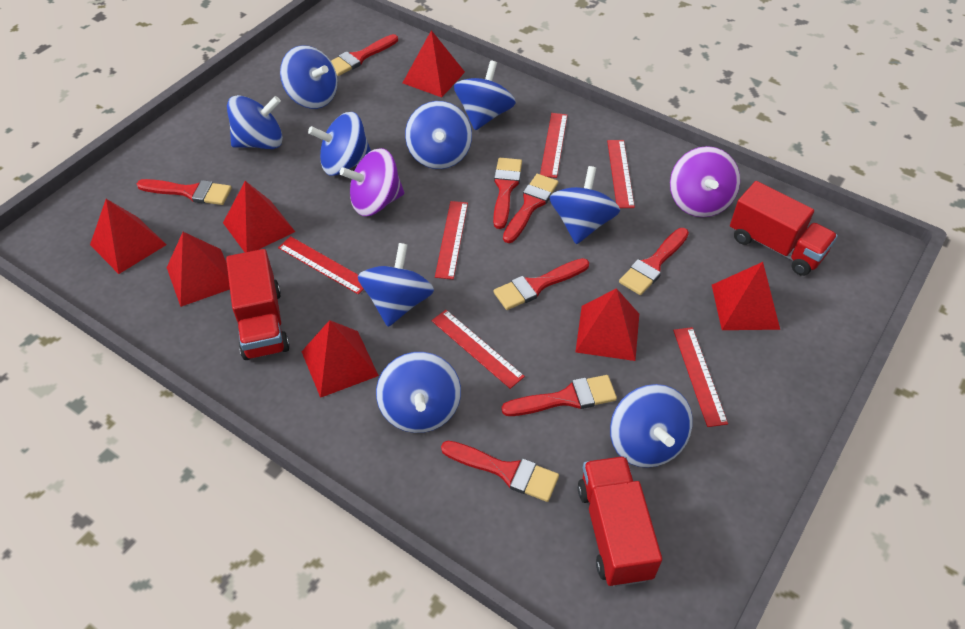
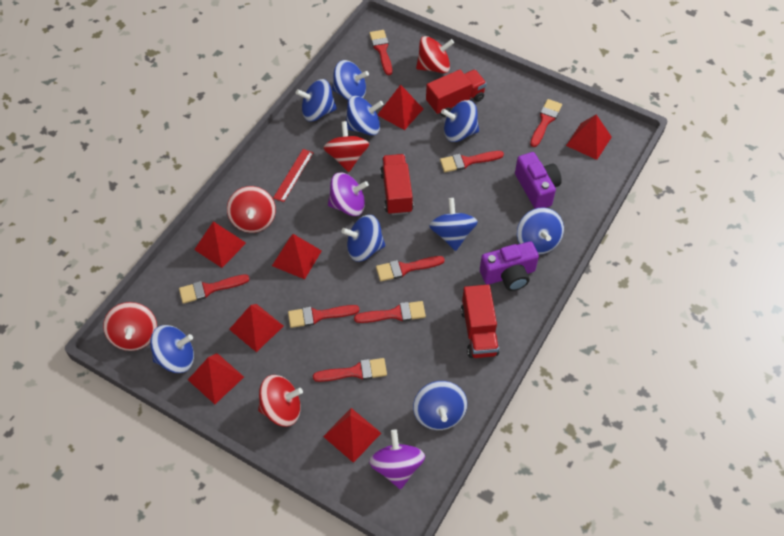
purple camera: 0 -> 2
red ruler: 6 -> 1
red spinning top: 0 -> 5

